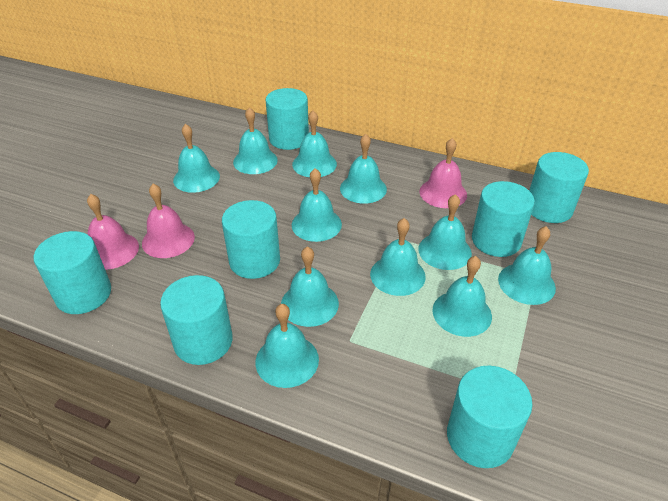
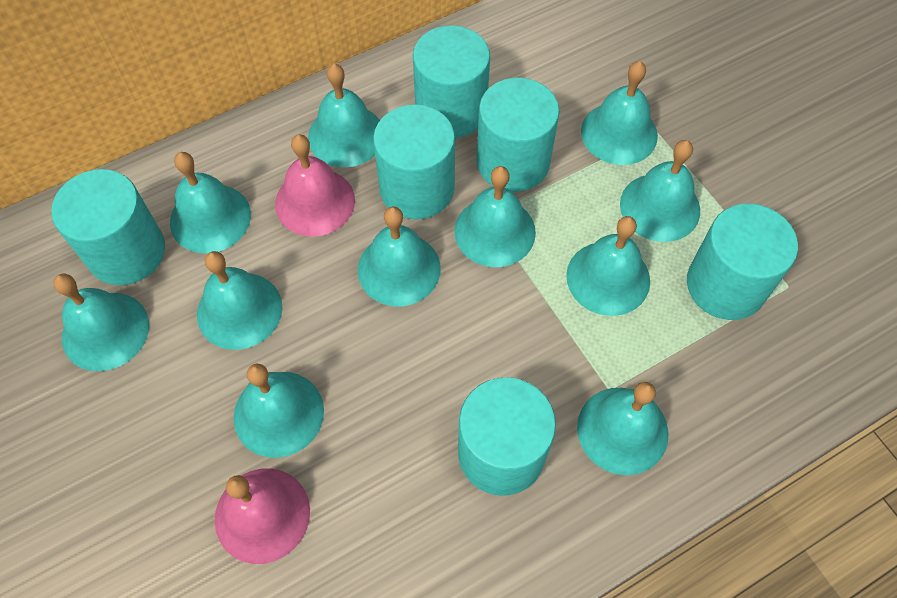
pink bell: 3 -> 2
turquoise cylinder: 7 -> 6

